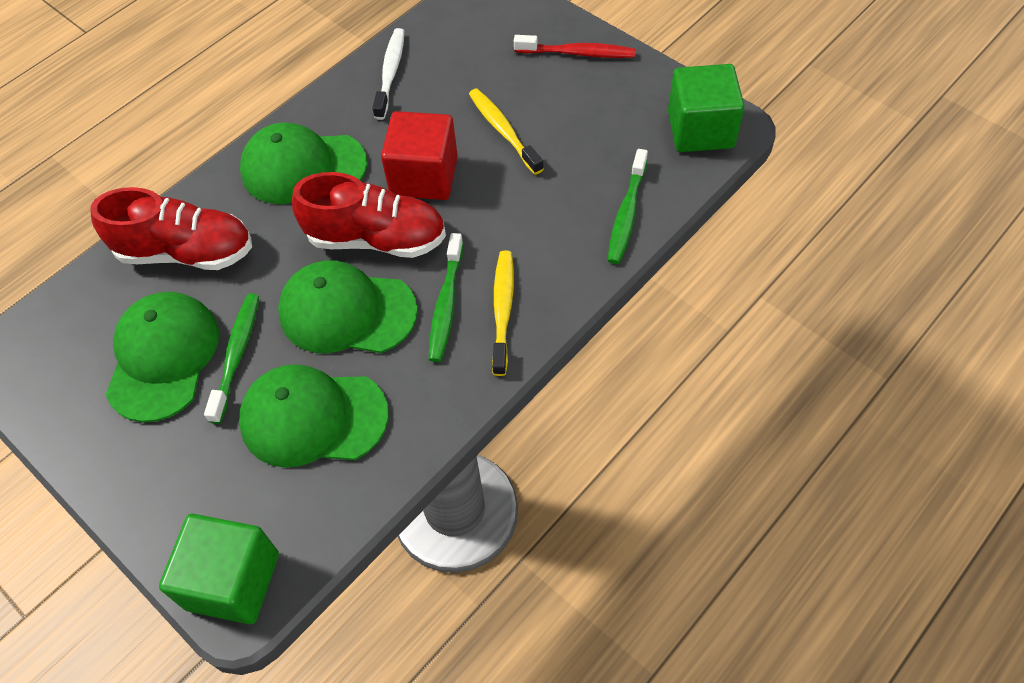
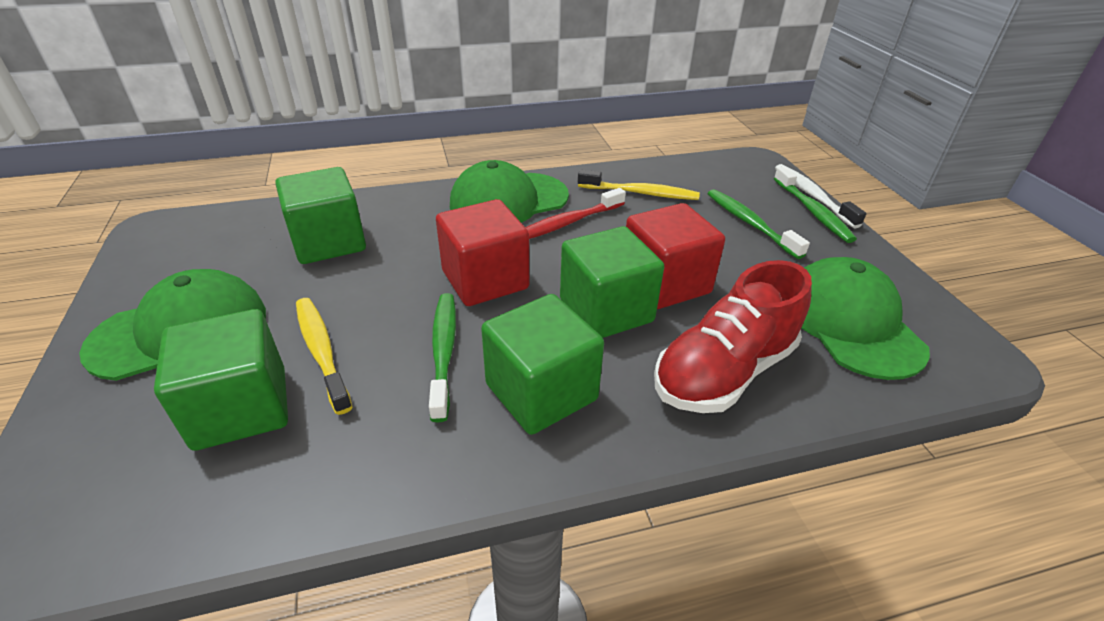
green cap: 4 -> 3
green cube: 2 -> 4
red cube: 1 -> 2
red shoe: 2 -> 1

